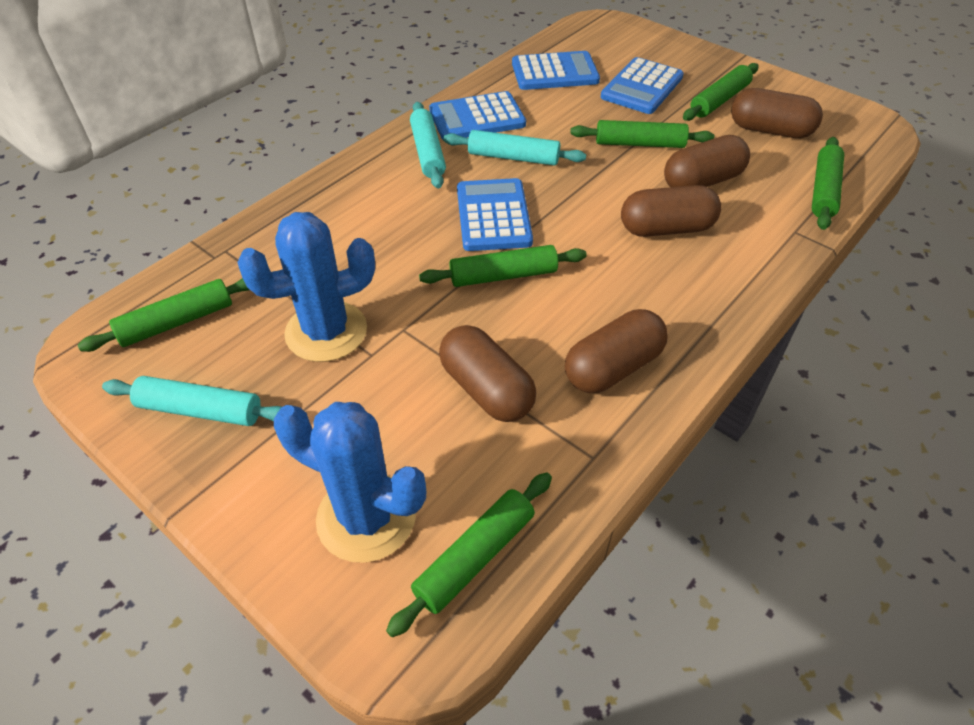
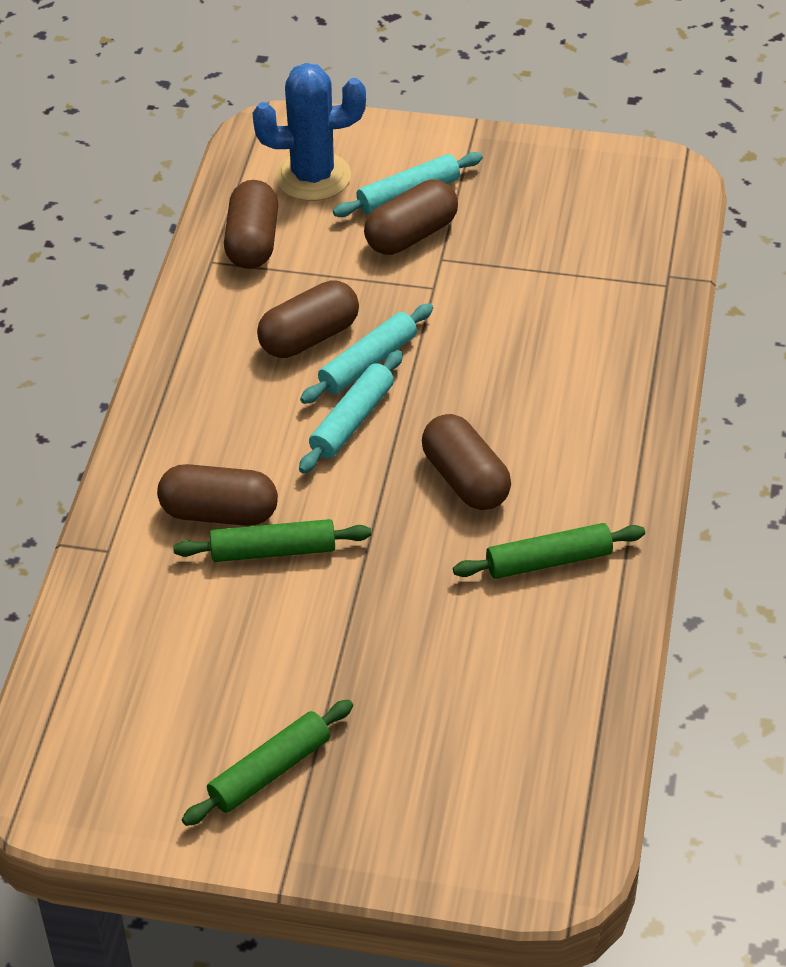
blue cactus: 2 -> 1
blue calculator: 4 -> 0
green rolling pin: 6 -> 3

